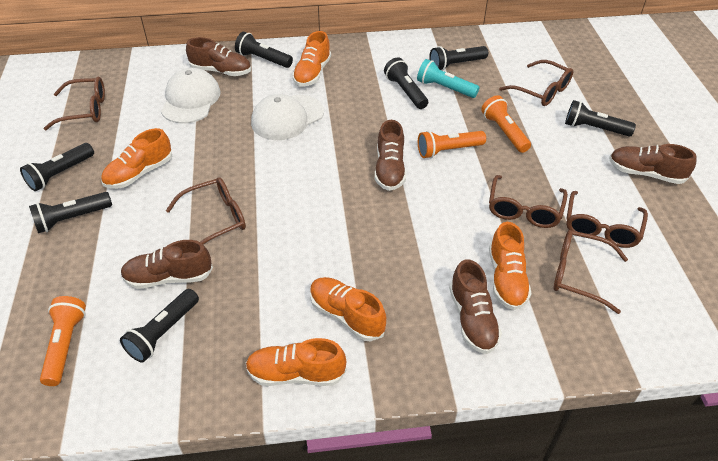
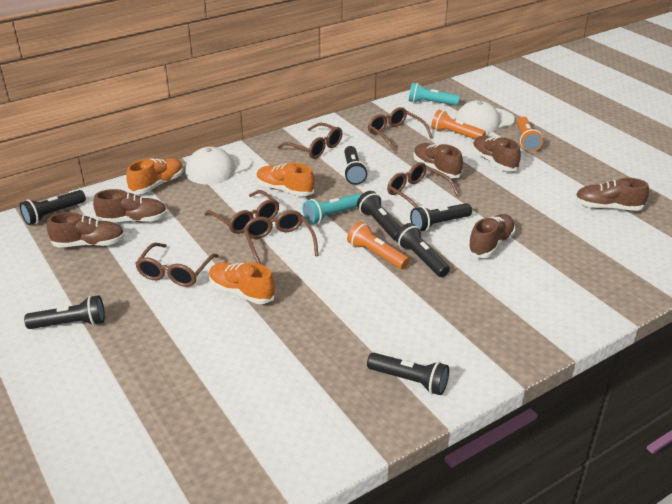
brown shoe: 5 -> 6
orange shoe: 5 -> 3
turquoise flashlight: 1 -> 2

